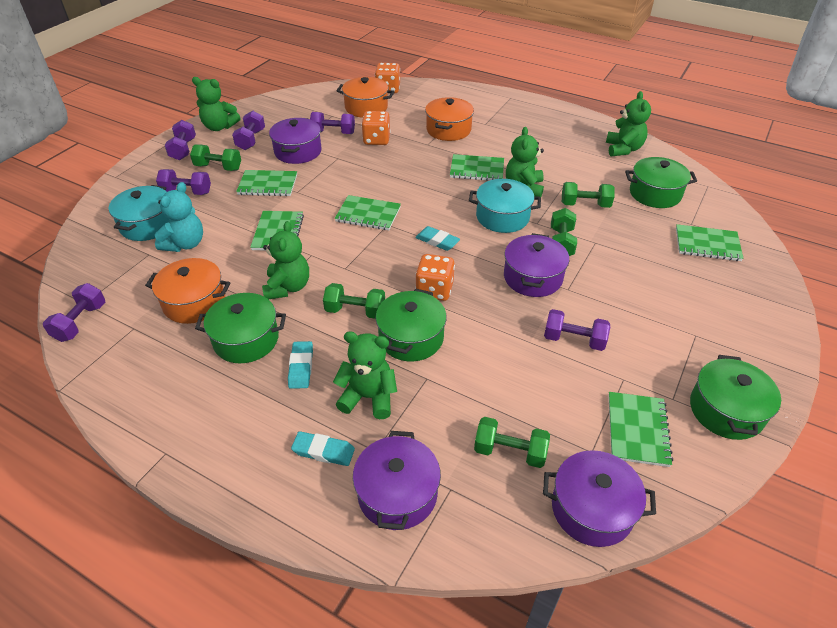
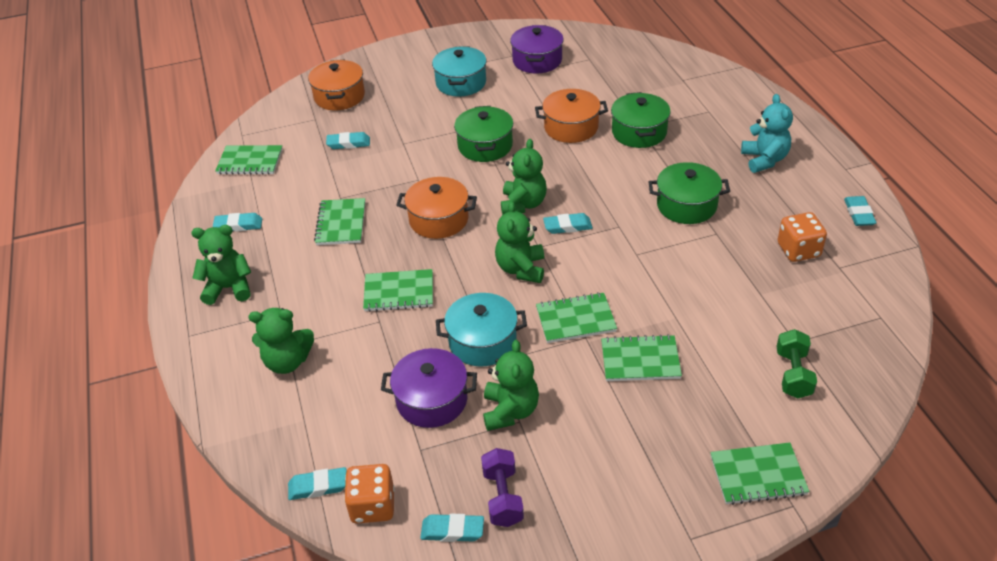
green dumbbell: 5 -> 1
green pot: 4 -> 3
orange dice: 3 -> 2
purple dumbbell: 6 -> 1
purple pot: 4 -> 2
turquoise eraser: 3 -> 6

